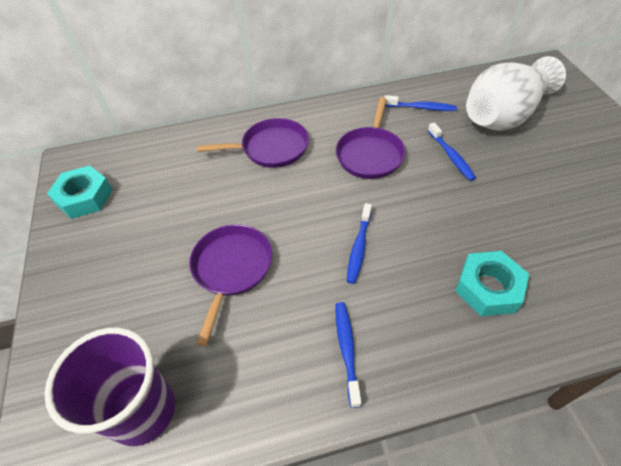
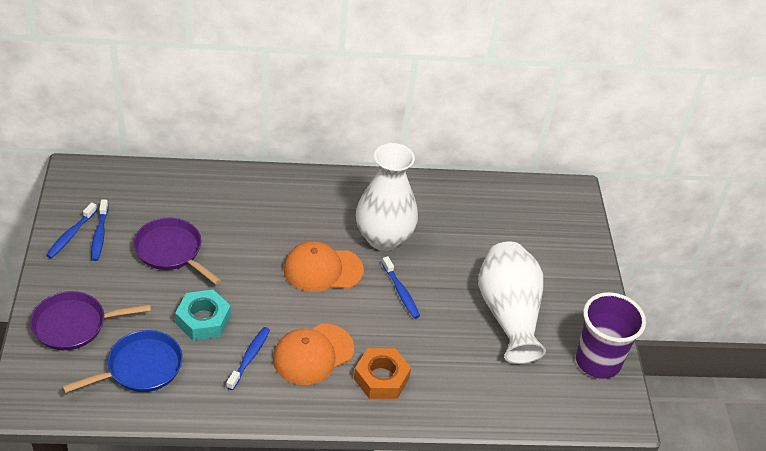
blue pan: 0 -> 1
orange cap: 0 -> 2
orange nut: 0 -> 1
purple pan: 3 -> 2
turquoise nut: 2 -> 1
white vase: 1 -> 2

